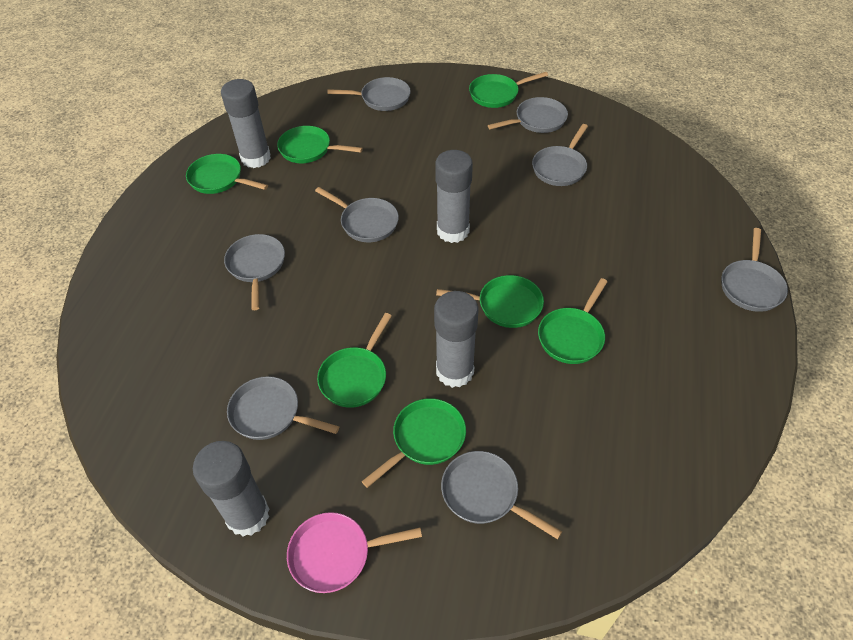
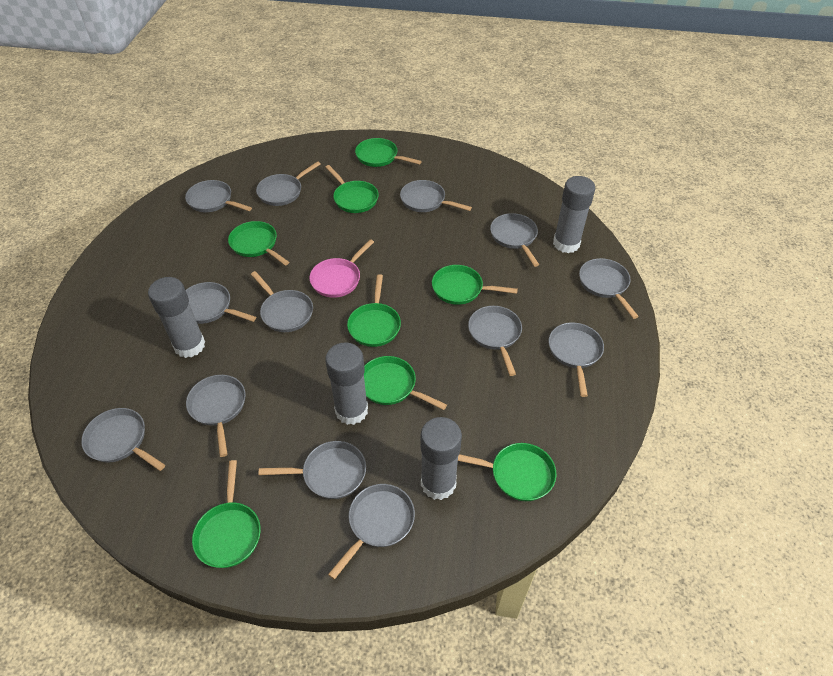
green pan: 7 -> 8
grey pan: 8 -> 13

